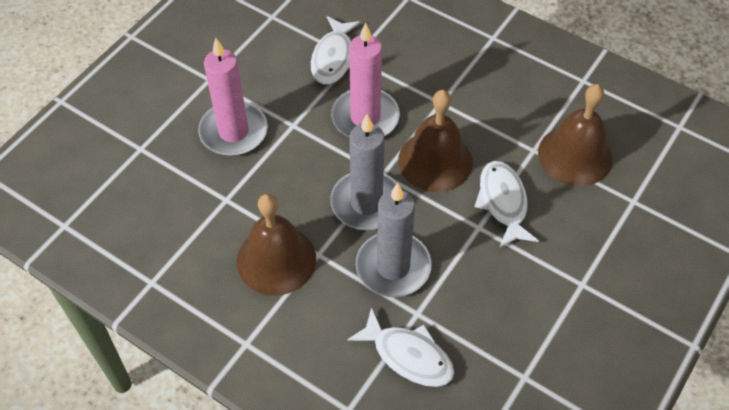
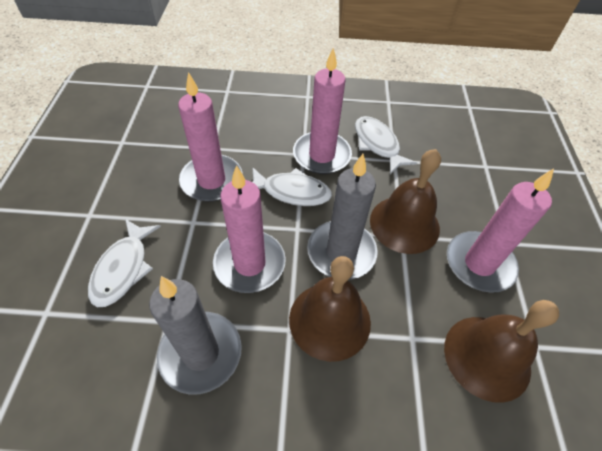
pink candle: 2 -> 4

